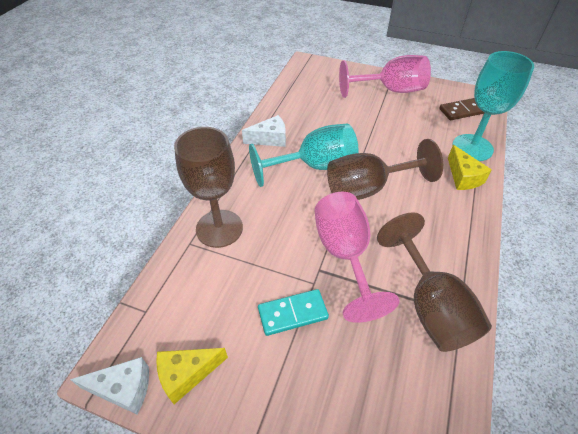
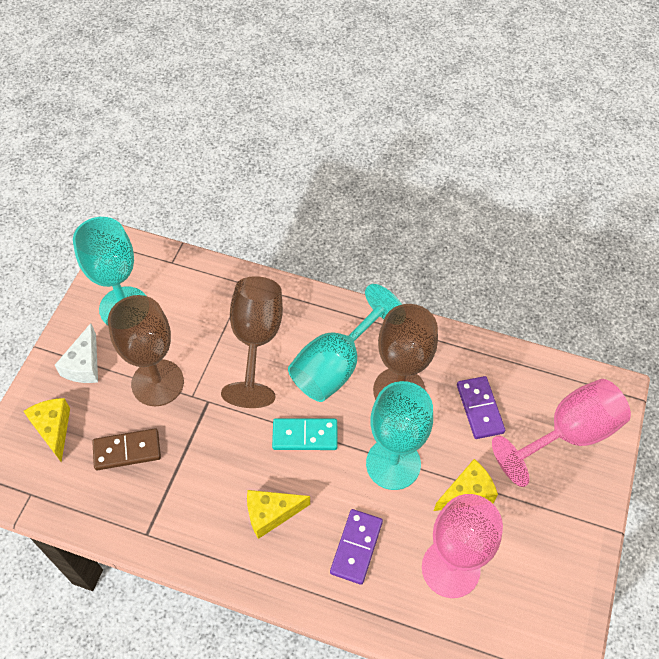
purple domino: 0 -> 2
turquoise goblet: 2 -> 3
white cheese: 2 -> 1
yellow cheese: 2 -> 3

